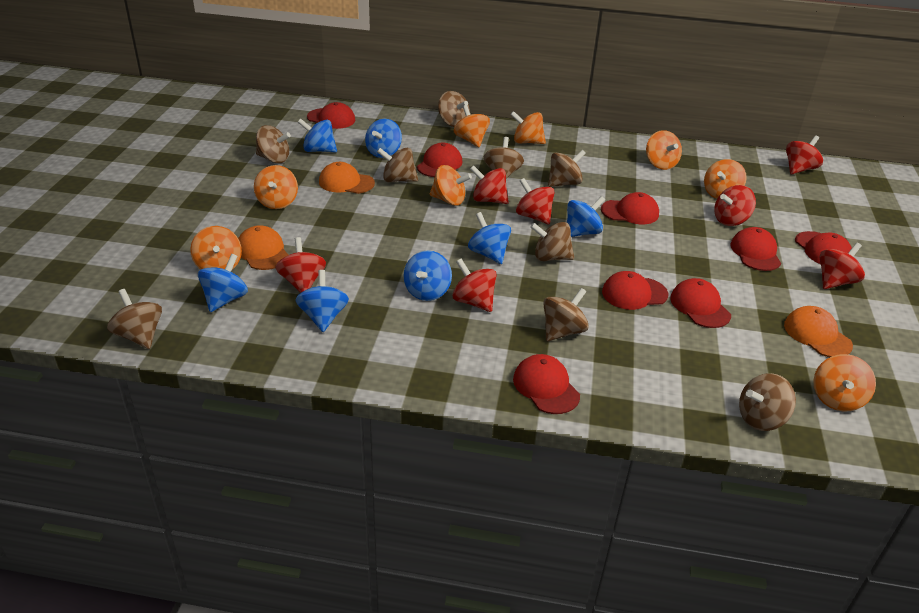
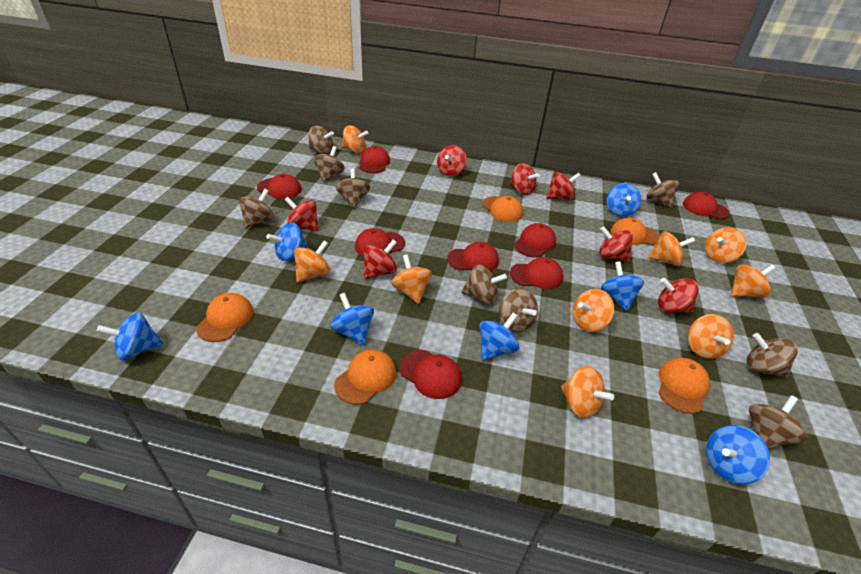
orange cap: 3 -> 5
orange spinning top: 8 -> 9

